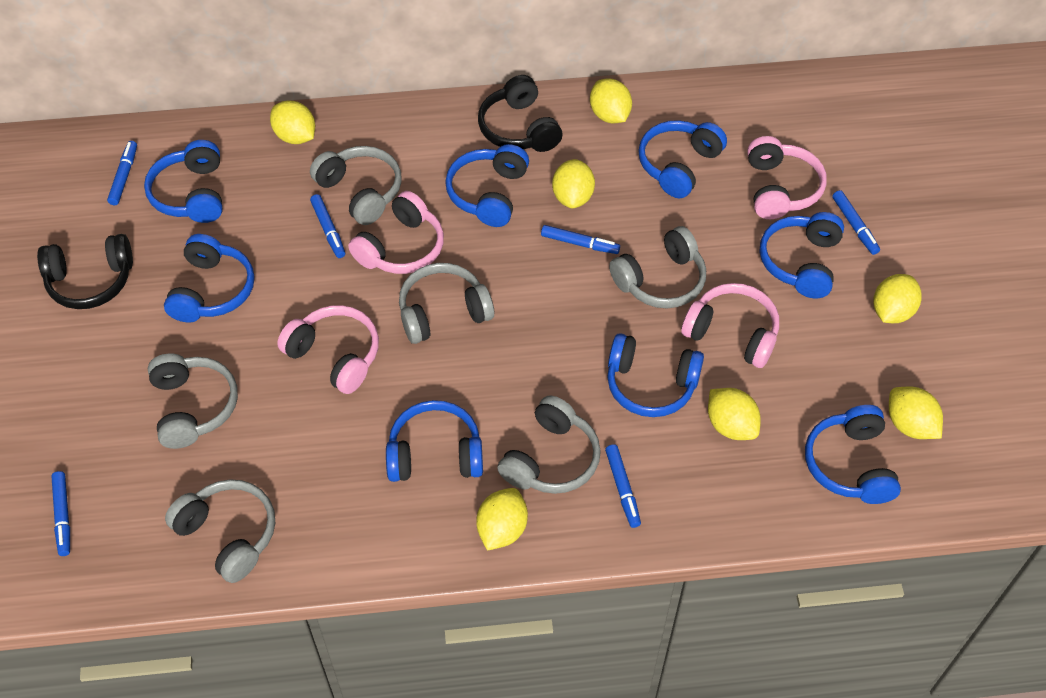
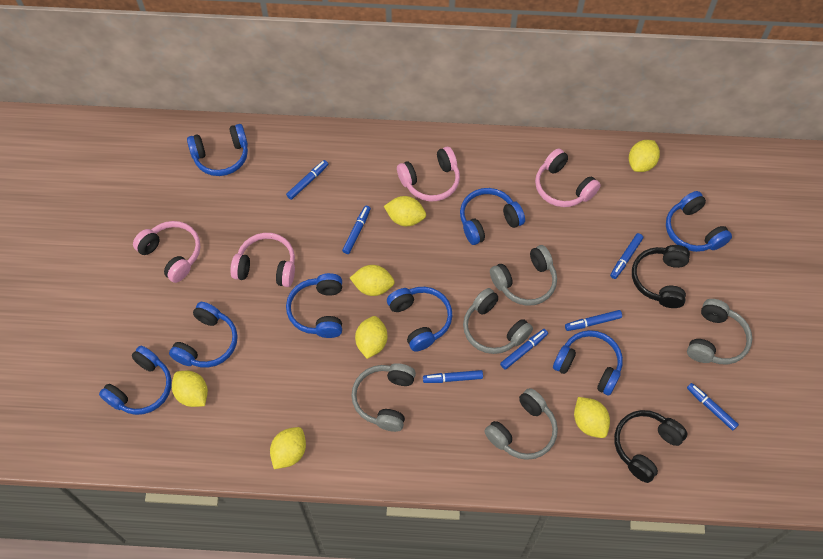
blue marker: 6 -> 7
grey headphones: 6 -> 5

